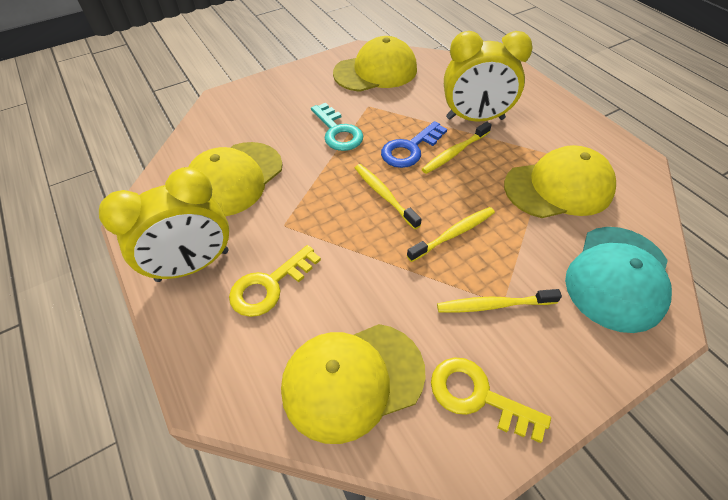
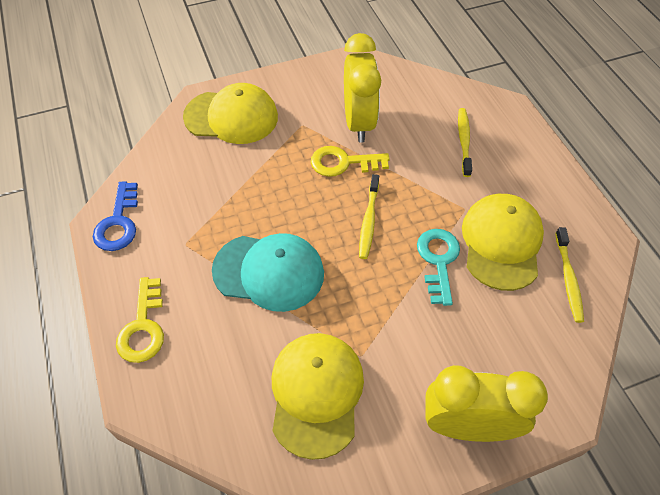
yellow cap: 4 -> 3
yellow toothbrush: 4 -> 3

